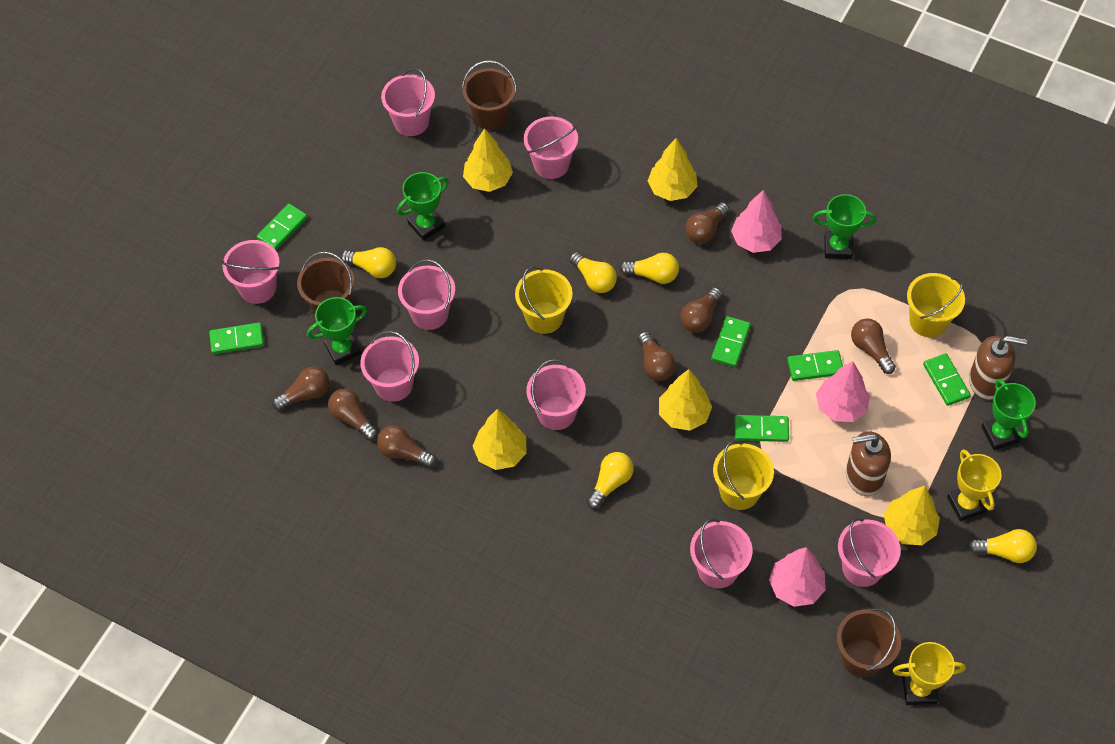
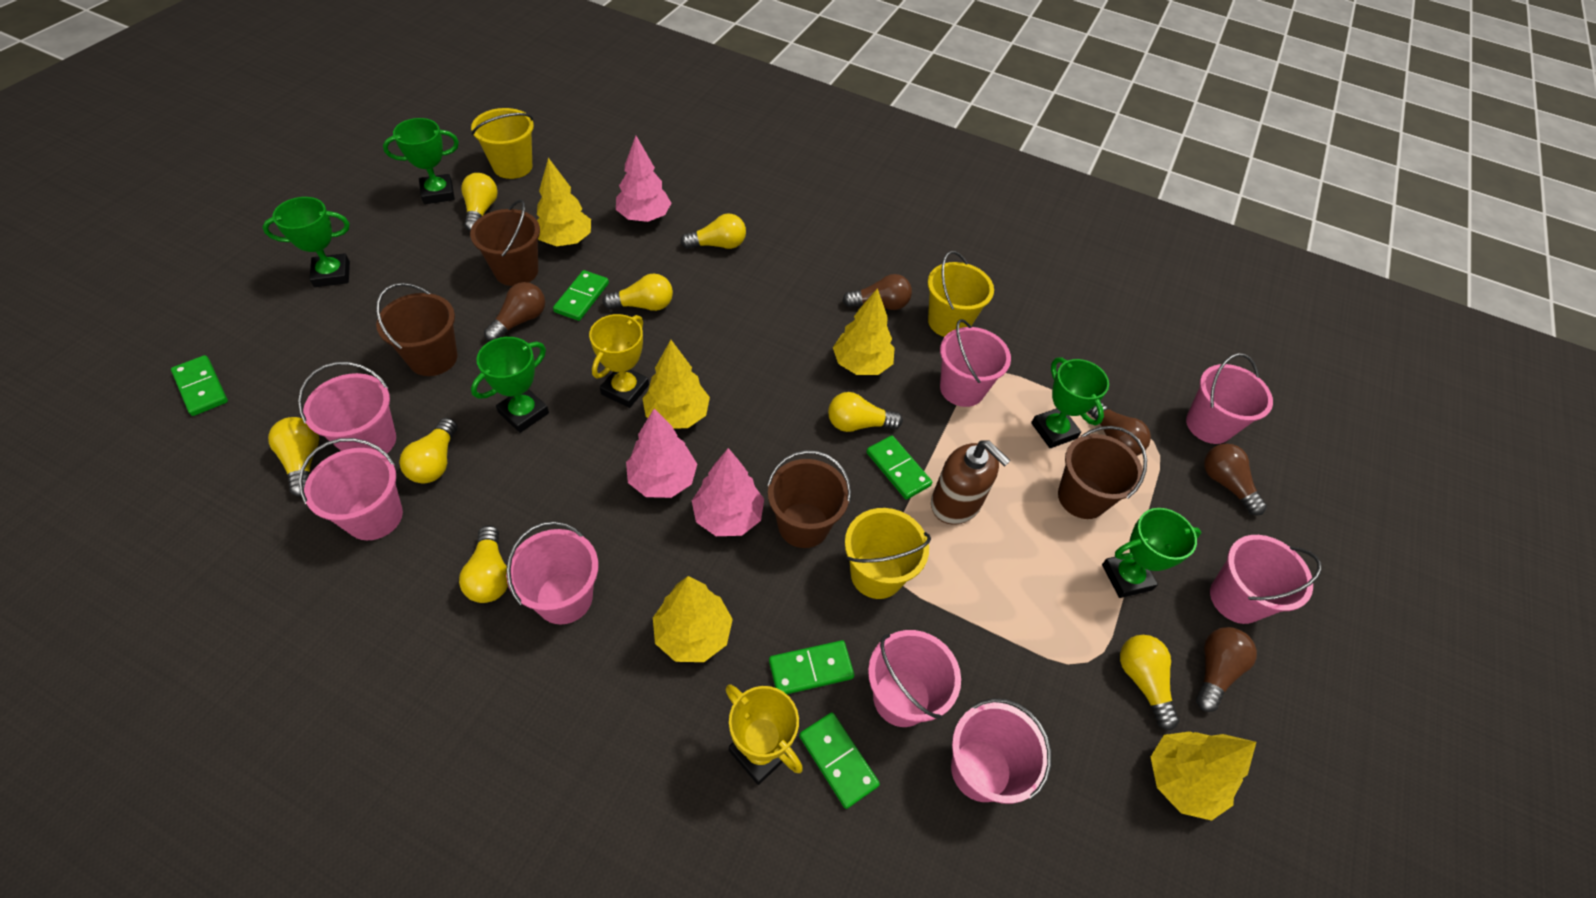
brown bucket: 3 -> 4
brown light bulb: 7 -> 5
brown soap dispenser: 2 -> 1
green domino: 6 -> 5
green trophy: 4 -> 5
yellow light bulb: 5 -> 8

